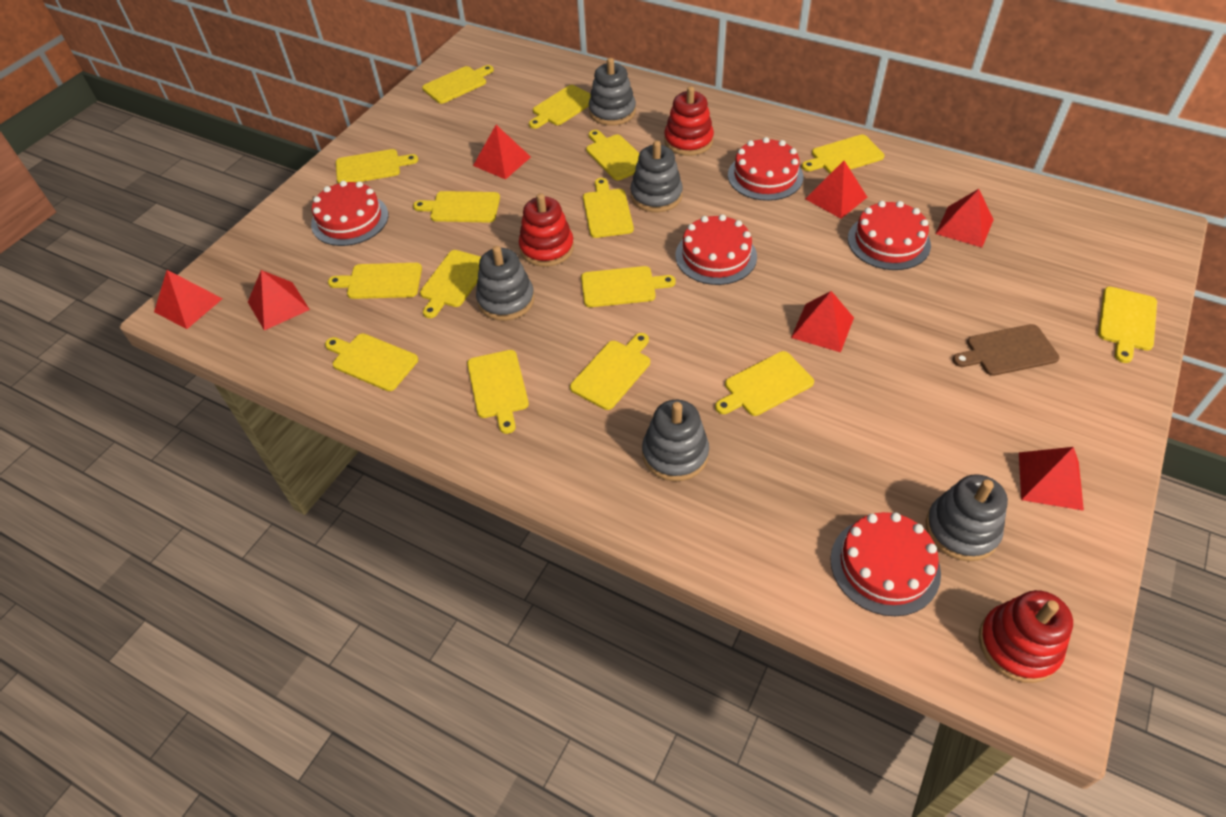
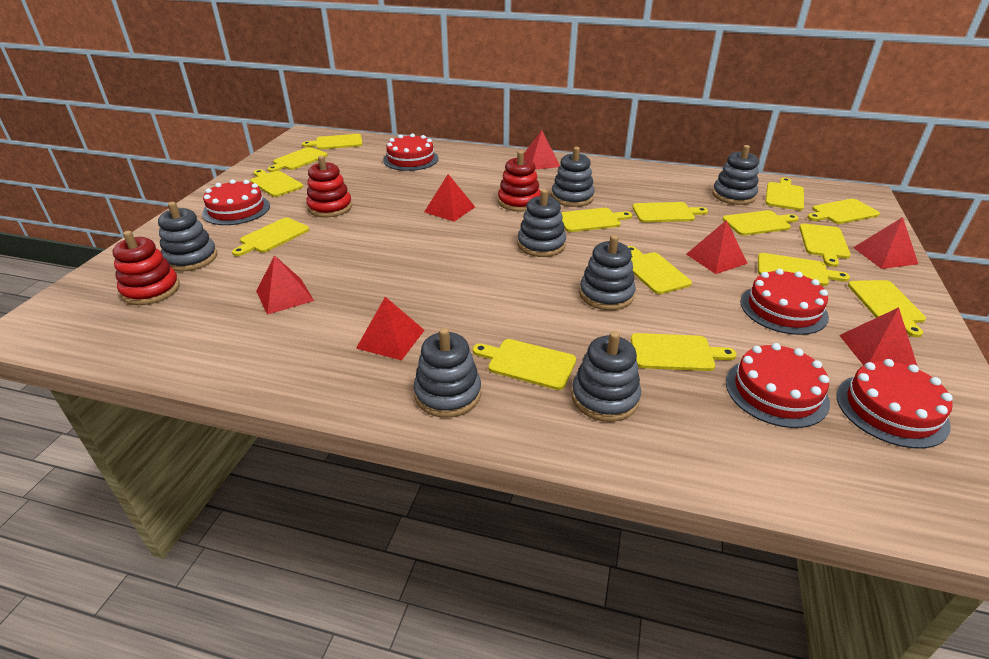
brown cutting board: 1 -> 0
grey stacking toy: 5 -> 7

